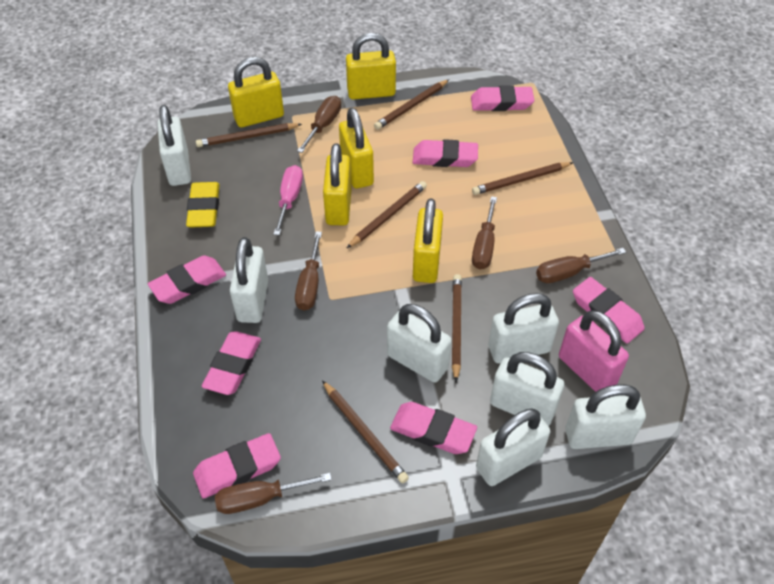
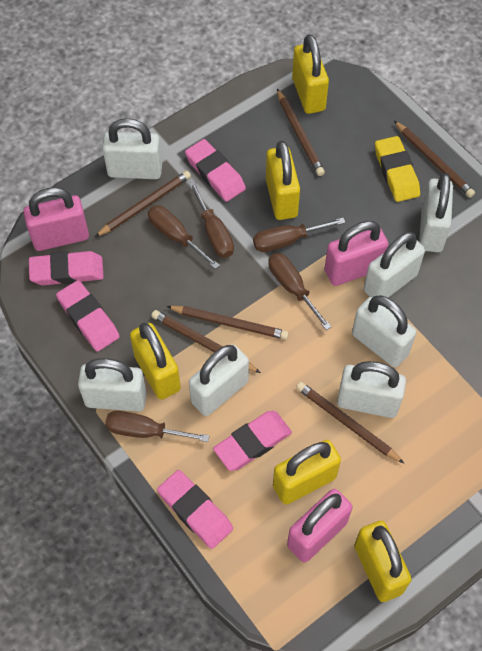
pink eraser: 7 -> 5
pink padlock: 1 -> 3
pink screwdriver: 1 -> 0

